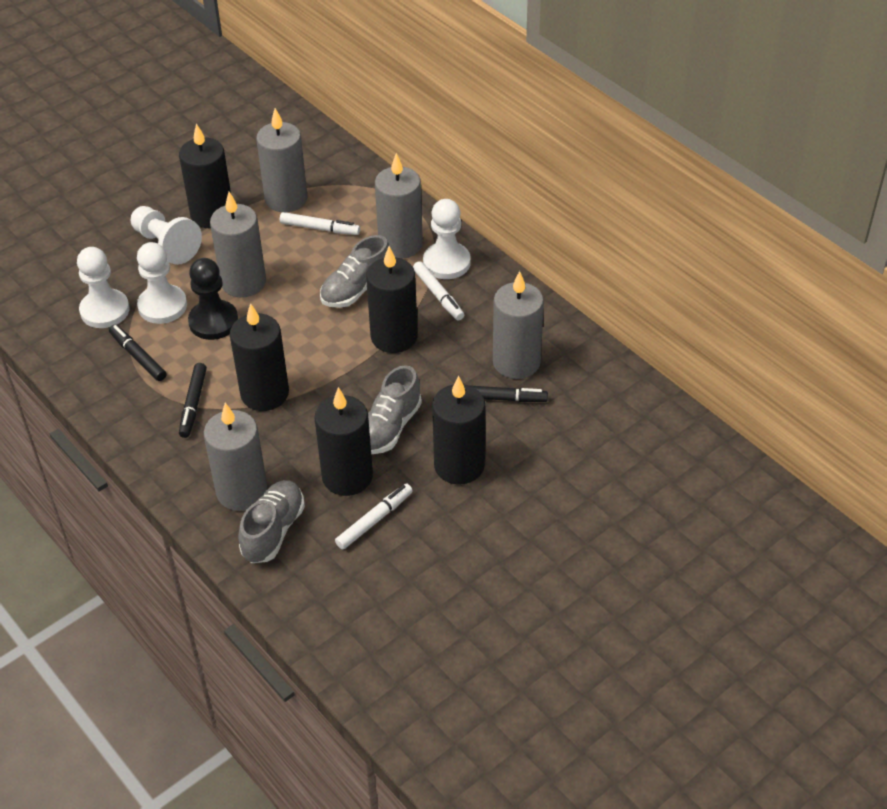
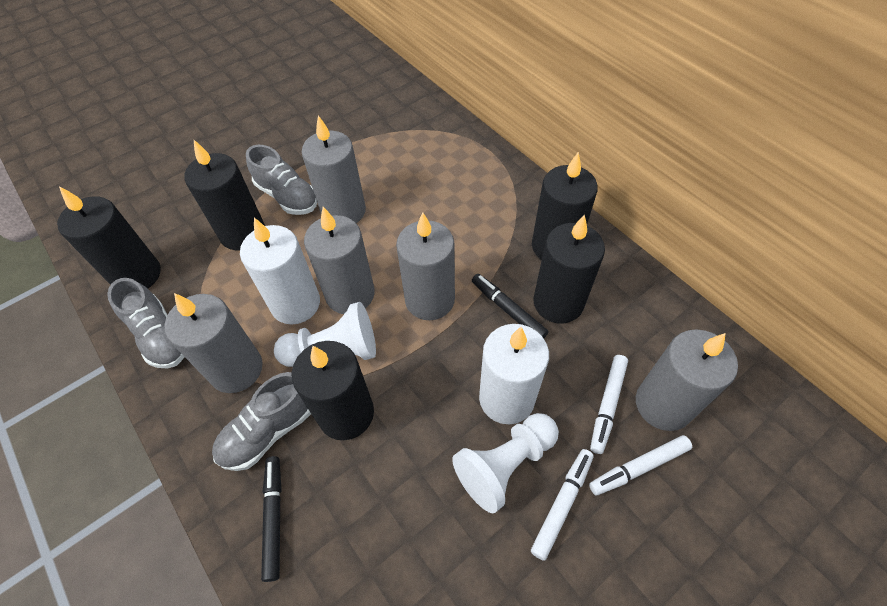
black marker: 3 -> 2
black pawn: 1 -> 0
white candle: 0 -> 2
white pawn: 4 -> 2

